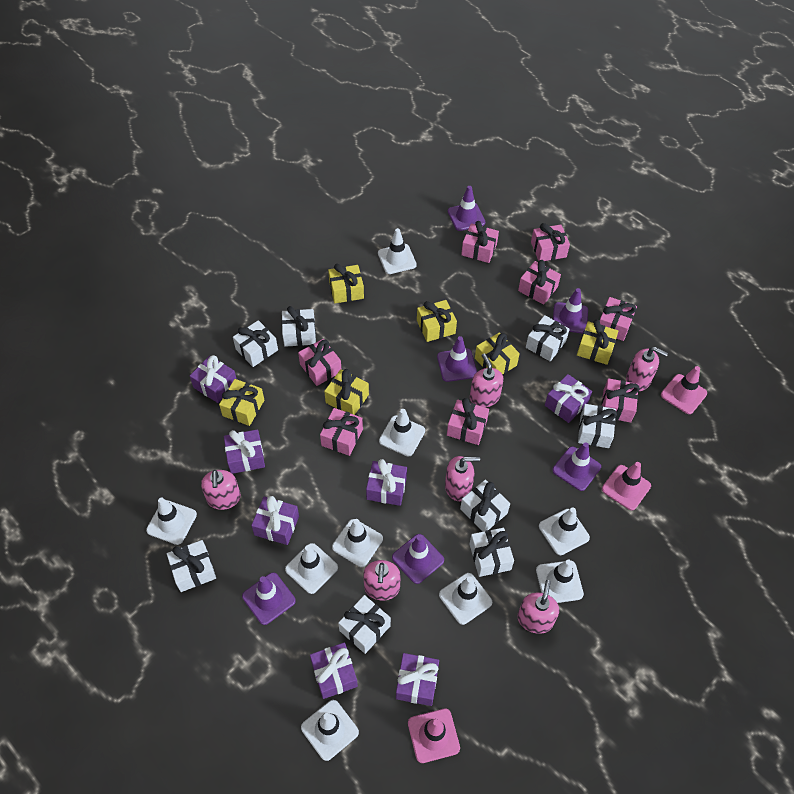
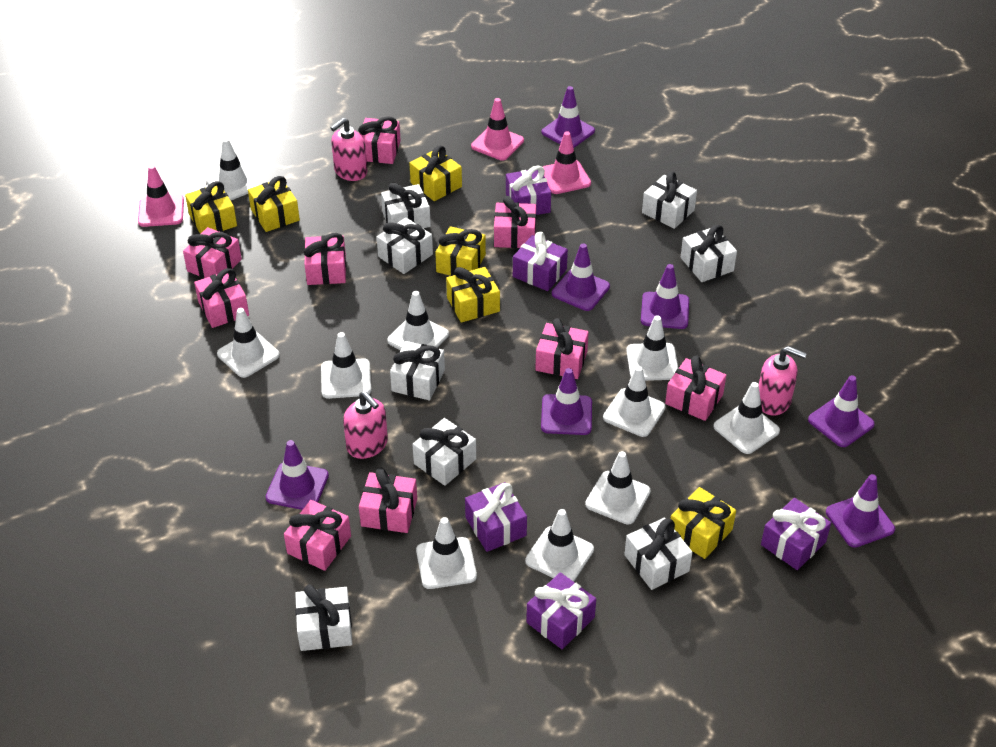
pink gift: 8 -> 9
pink soap dispenser: 6 -> 3
purple gift: 7 -> 5
purple traffic cone: 6 -> 7
white traffic cone: 9 -> 10

